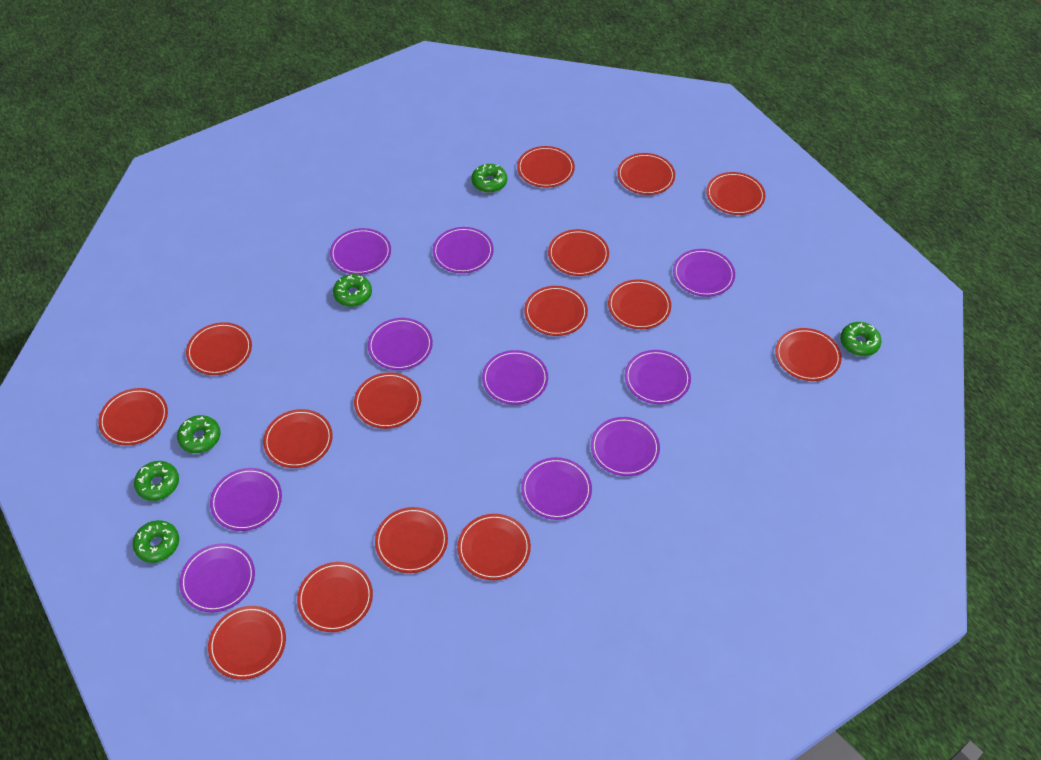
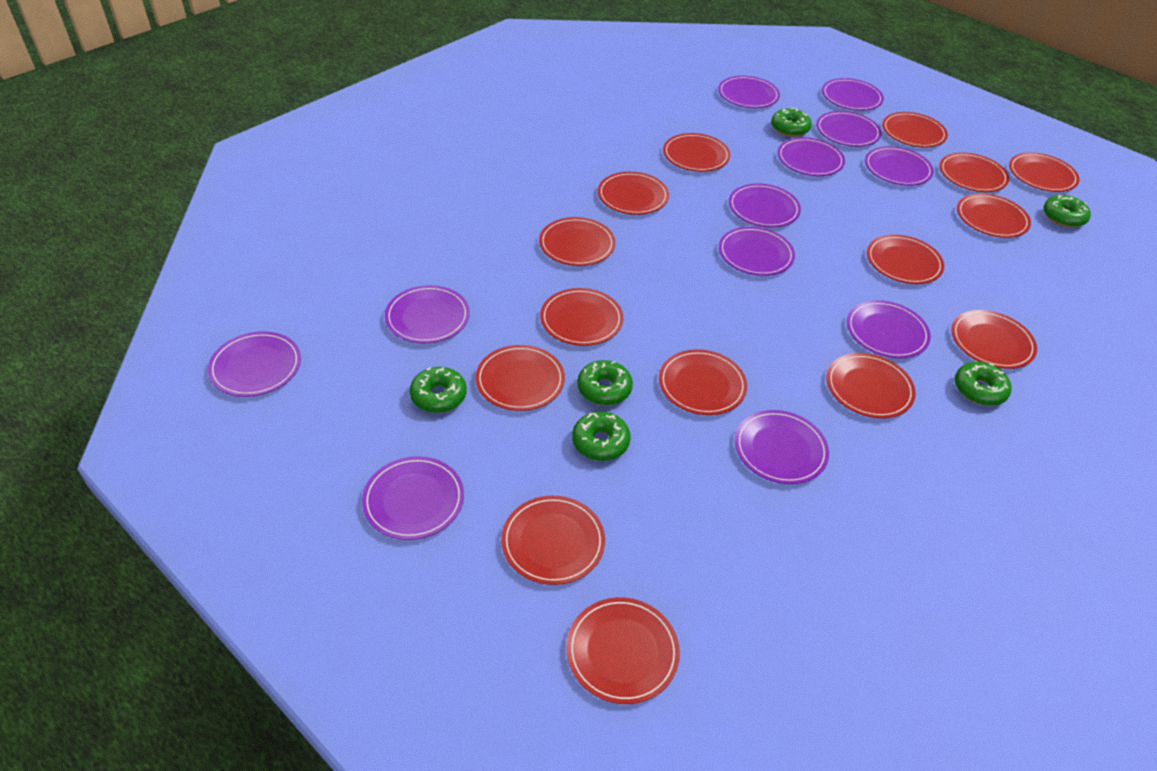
purple plate: 10 -> 12

